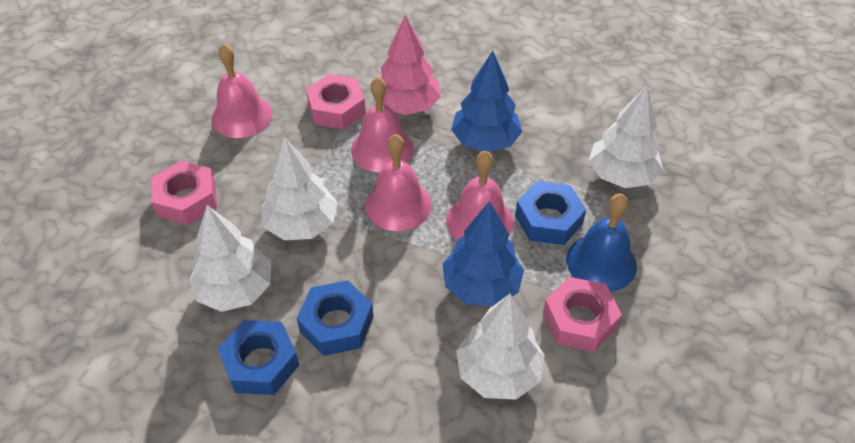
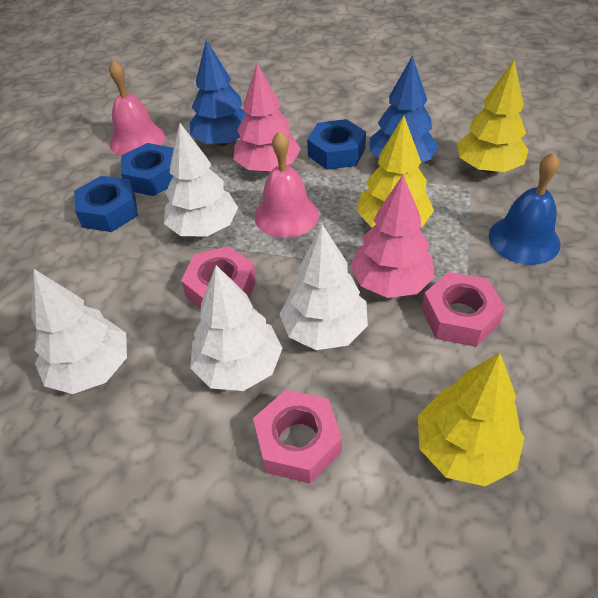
pink bell: 4 -> 2
pink tree: 1 -> 2
yellow tree: 0 -> 3

